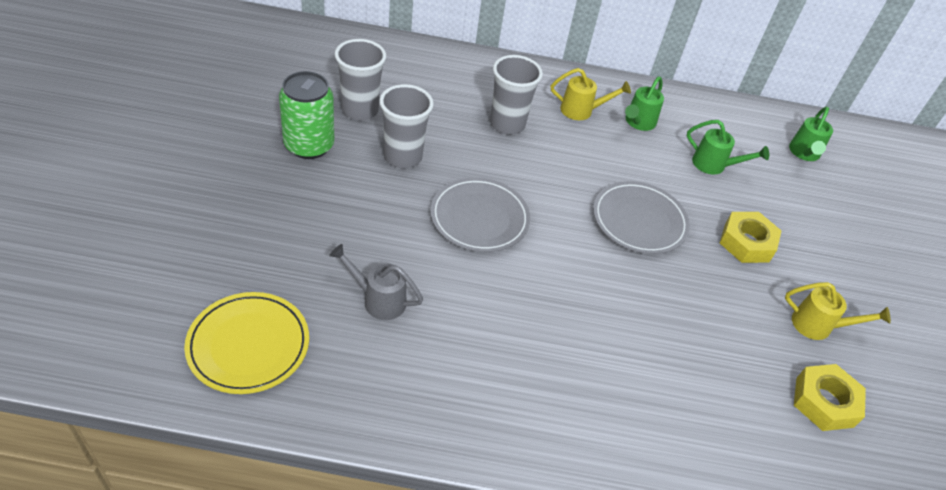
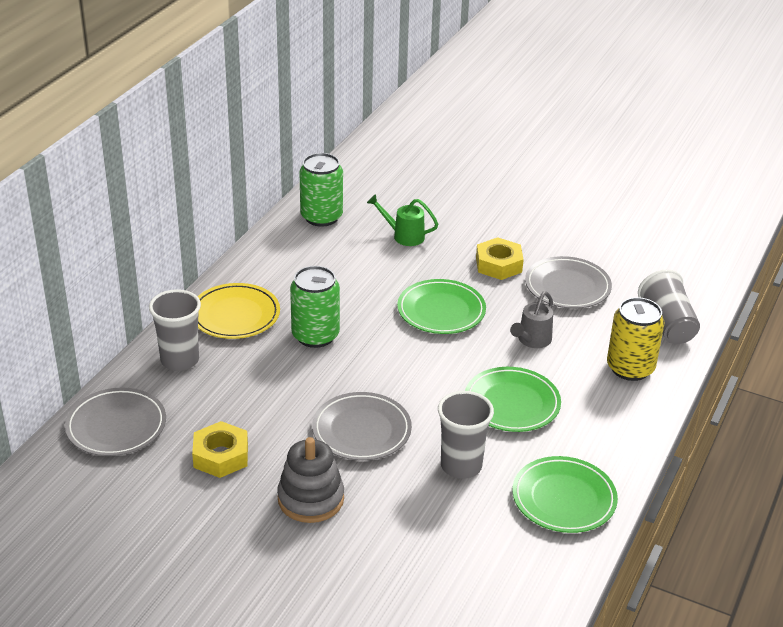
green can: 1 -> 2
green plate: 0 -> 3
green watering can: 3 -> 1
grey plate: 2 -> 3
grey stacking toy: 0 -> 1
yellow can: 0 -> 1
yellow watering can: 2 -> 0

